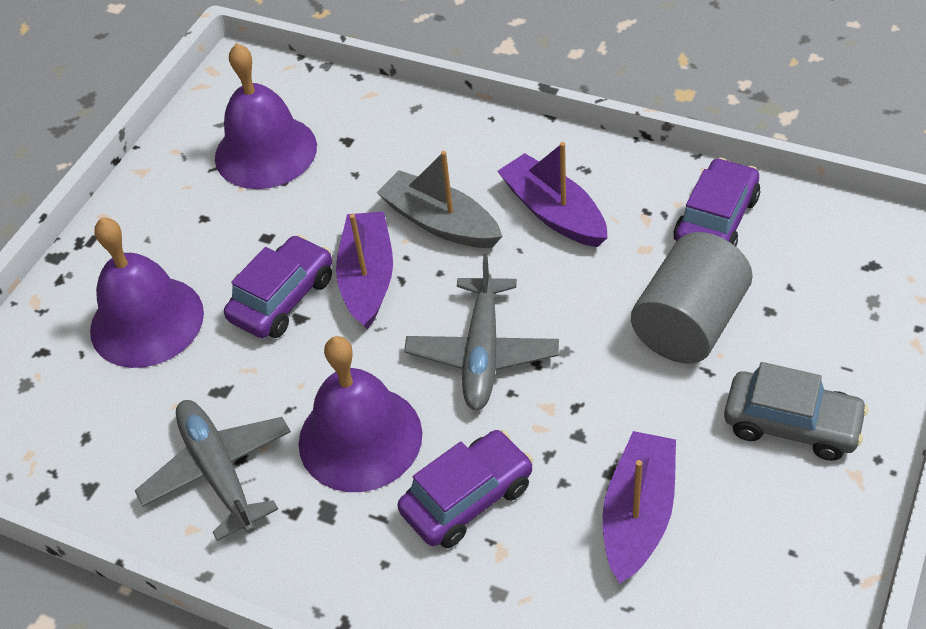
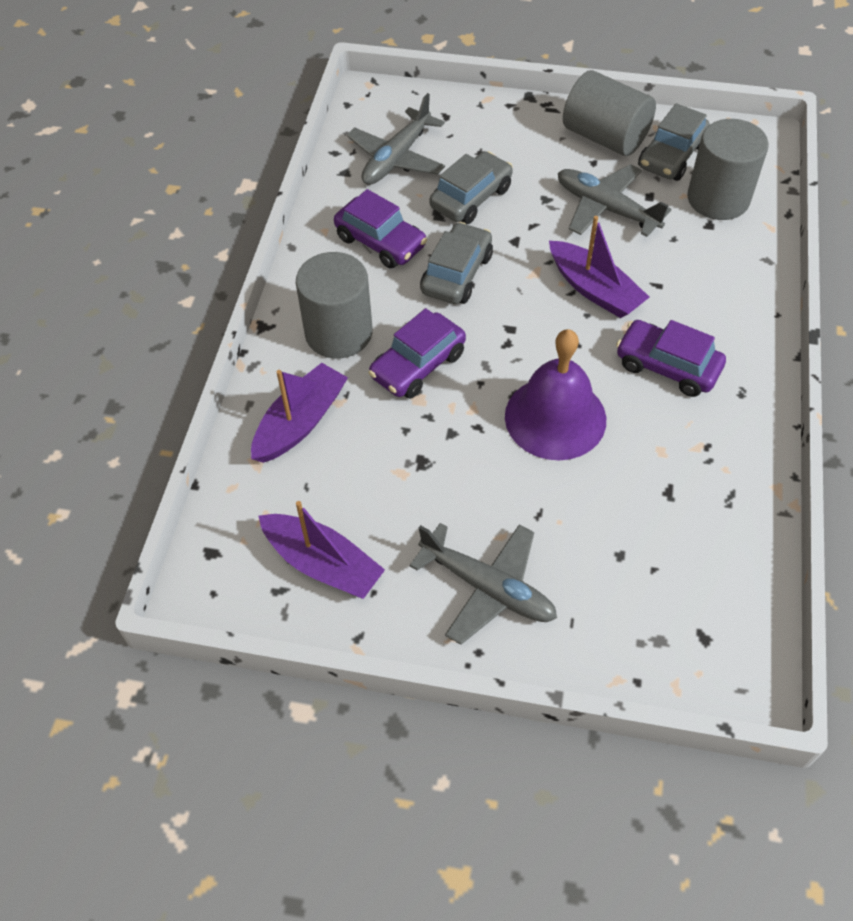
grey boat: 1 -> 0
grey car: 1 -> 3
grey cylinder: 1 -> 3
grey plane: 2 -> 3
purple bell: 3 -> 1

